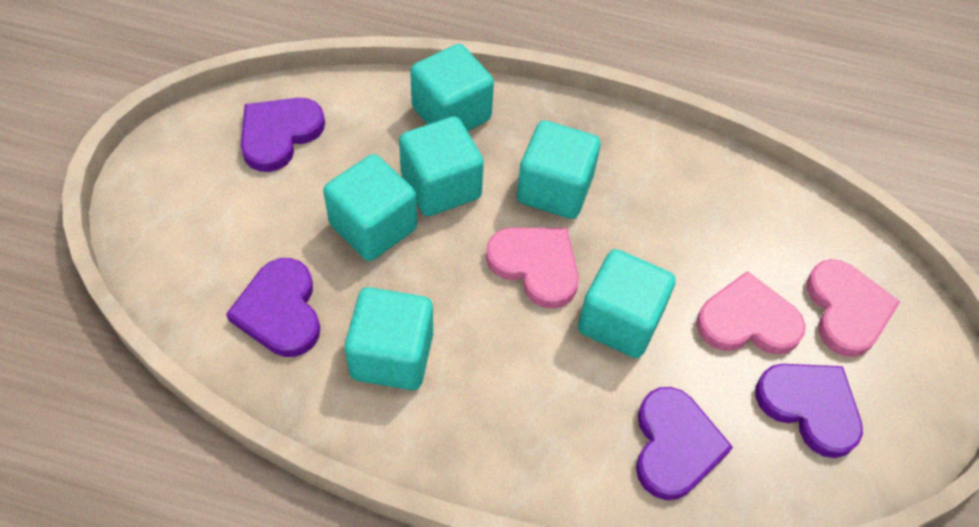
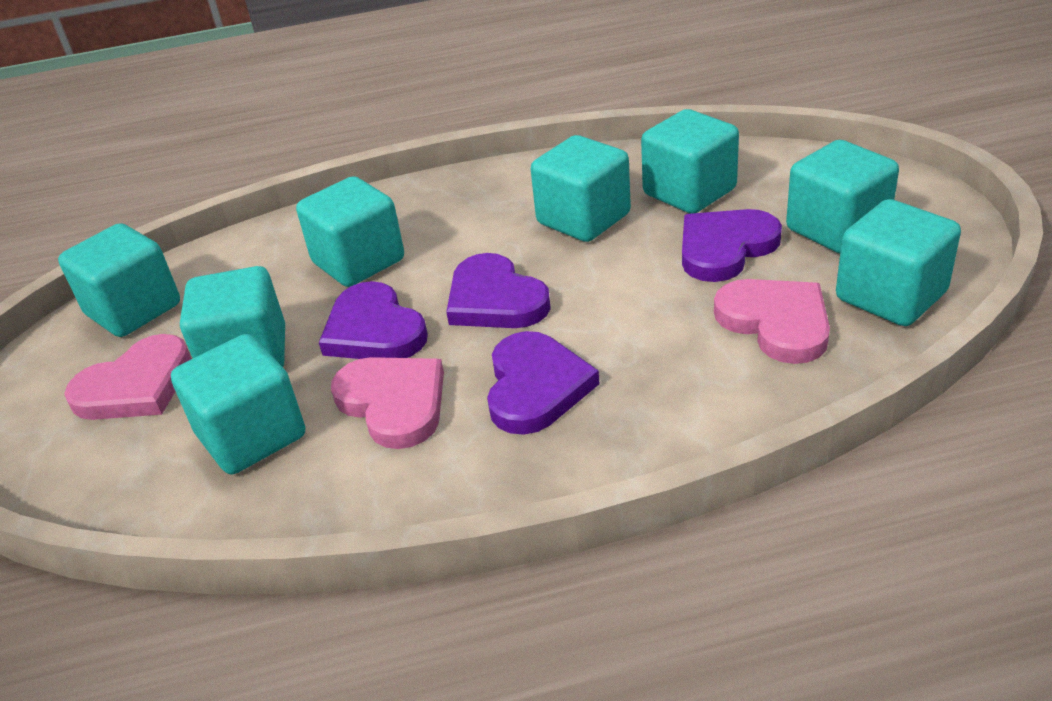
turquoise cube: 6 -> 8

